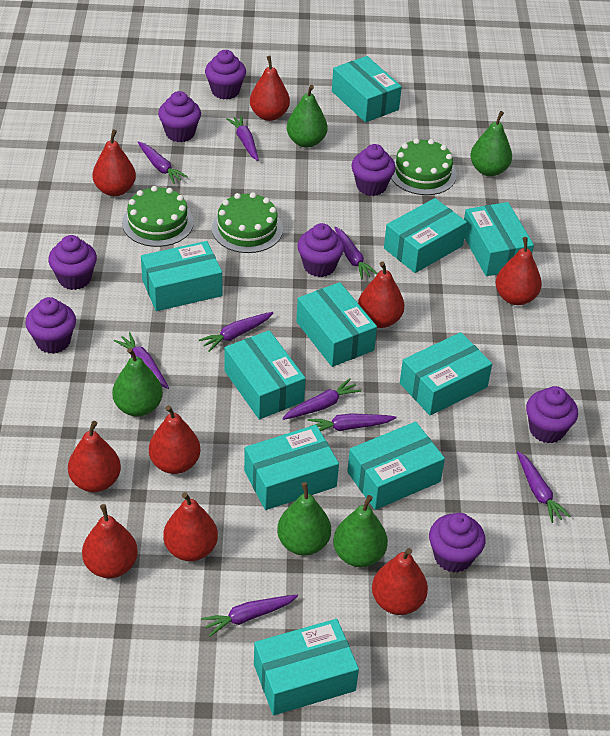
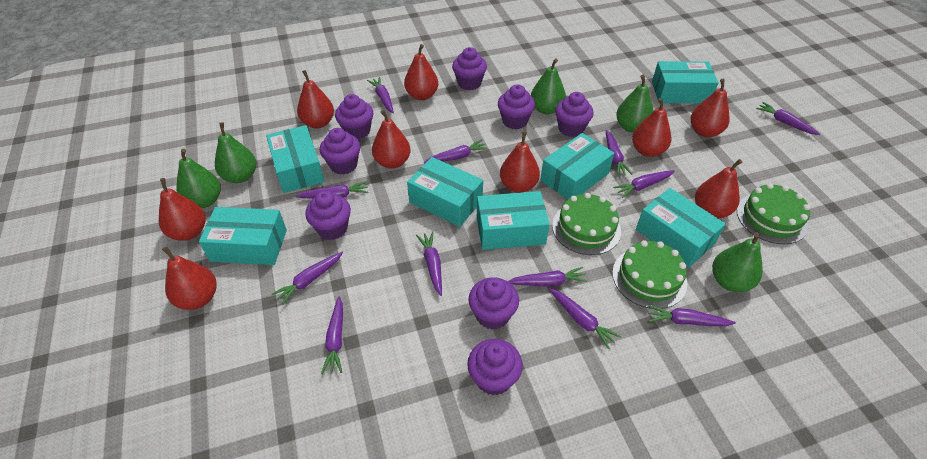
purple carrot: 9 -> 12
turquoise box: 10 -> 7

